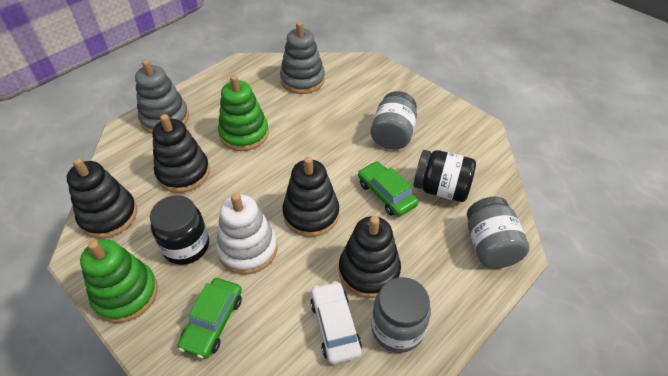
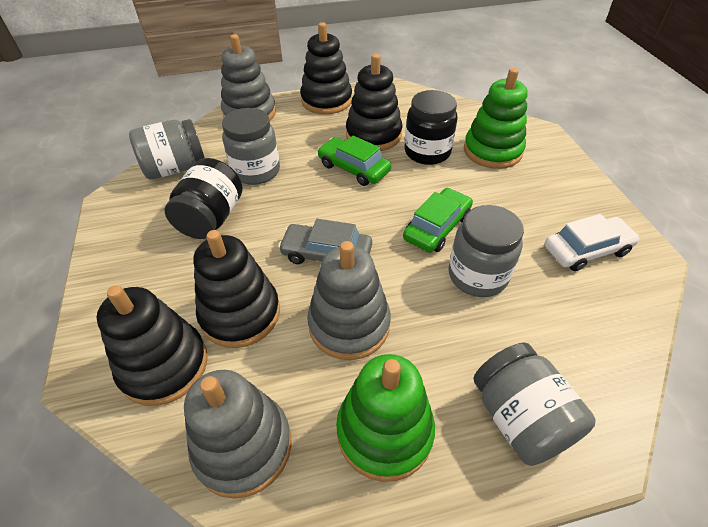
grey car: 0 -> 1
grey jar: 3 -> 4
grey stacking toy: 2 -> 3
white stacking toy: 1 -> 0

